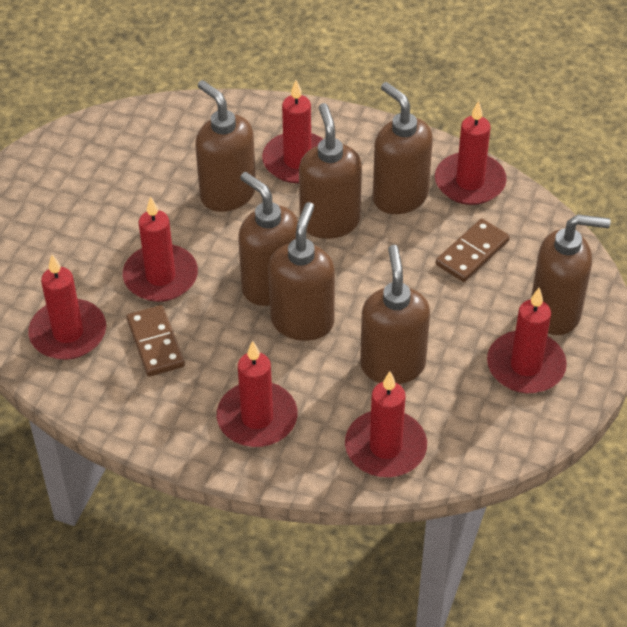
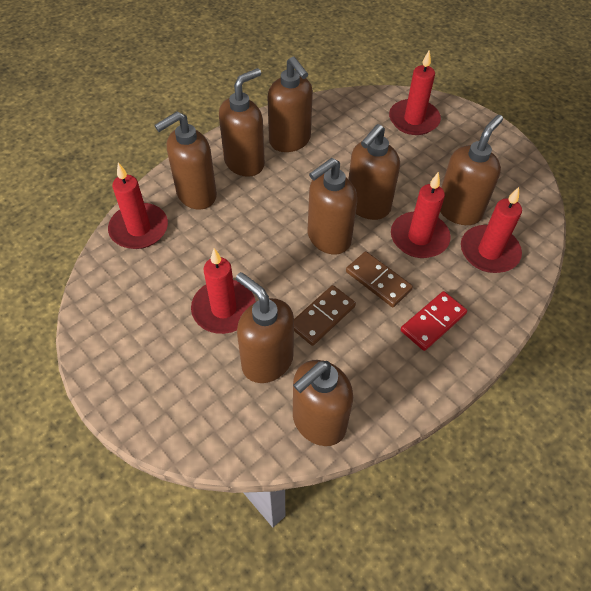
brown soap dispenser: 7 -> 8
red candle: 7 -> 5
red domino: 0 -> 1

